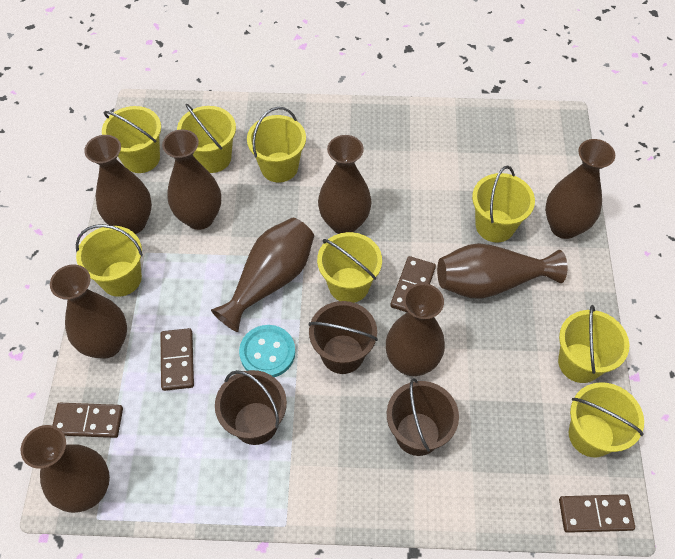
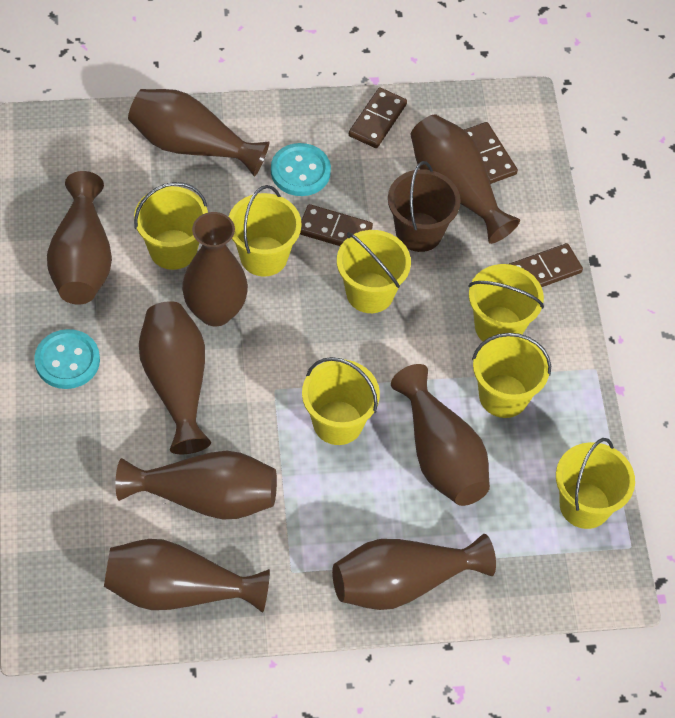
brown bucket: 3 -> 1
turquoise button: 1 -> 2
yellow bucket: 8 -> 7

